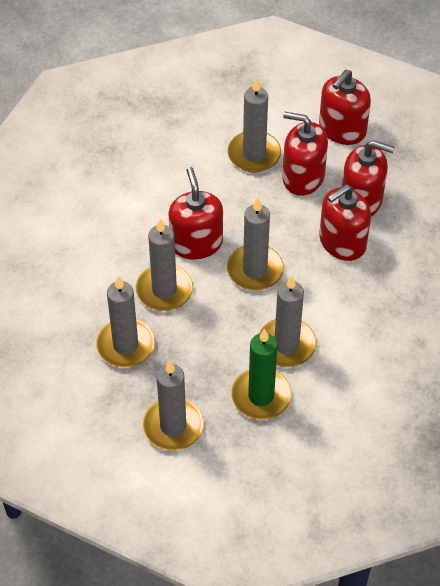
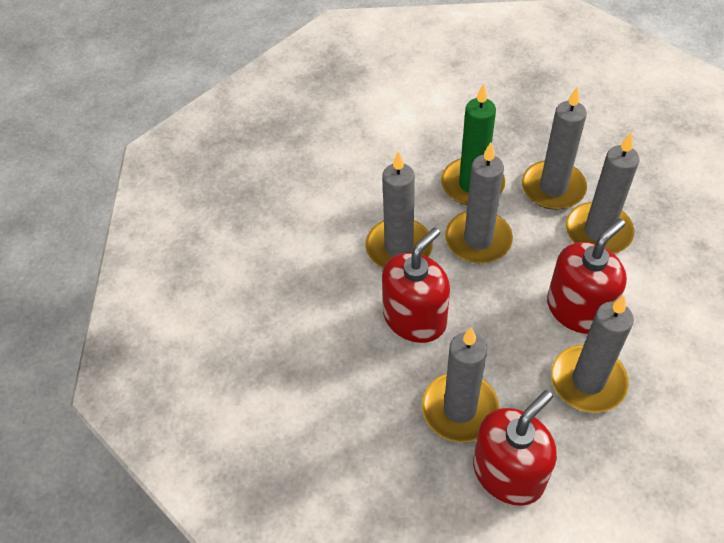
red soap dispenser: 5 -> 3

